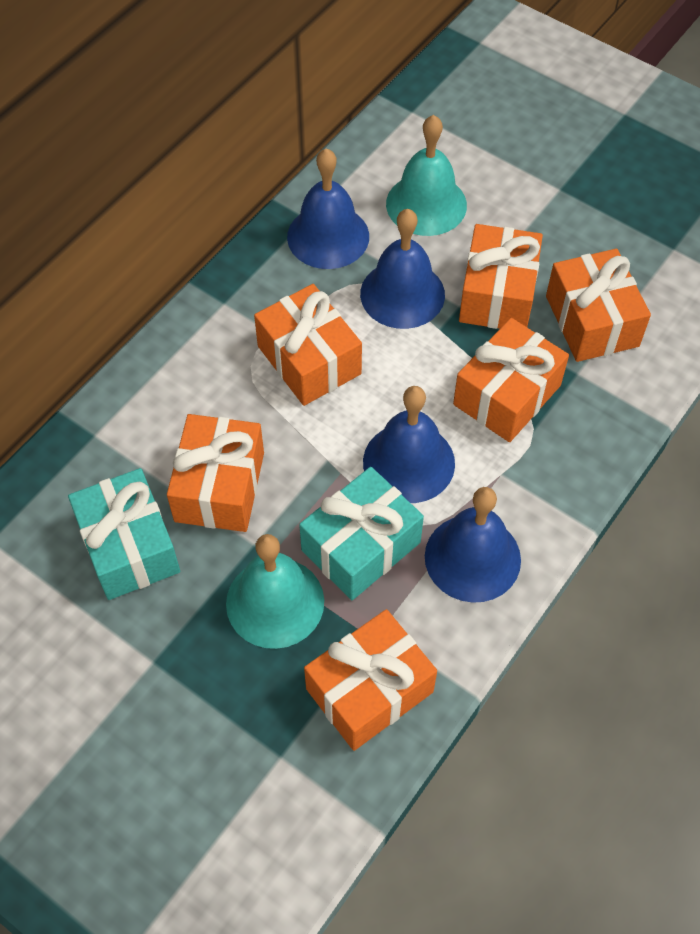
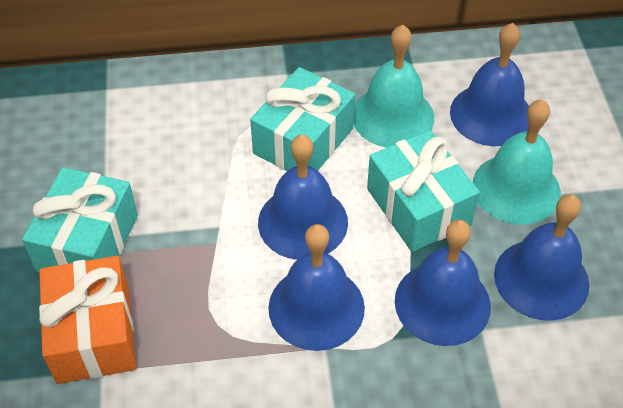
blue bell: 4 -> 5
orange gift: 6 -> 1
turquoise gift: 2 -> 3

